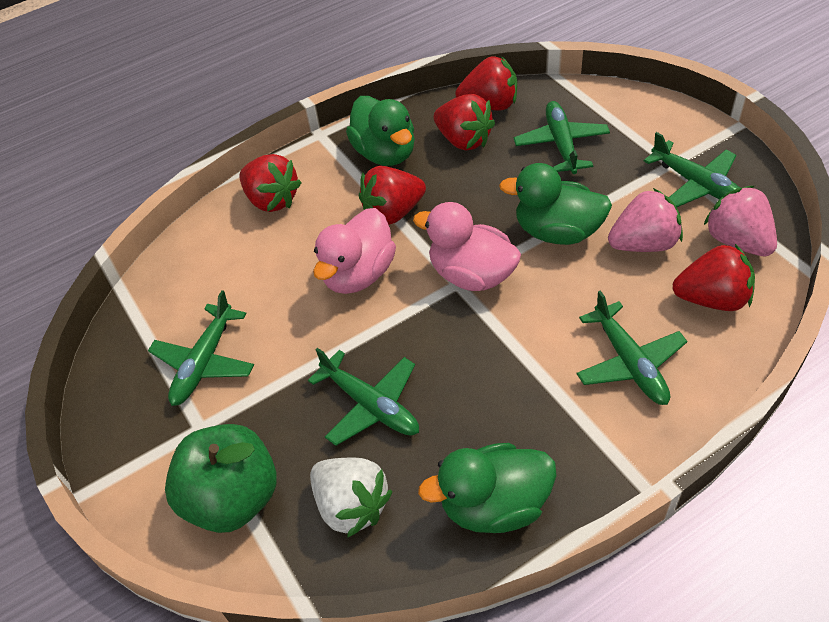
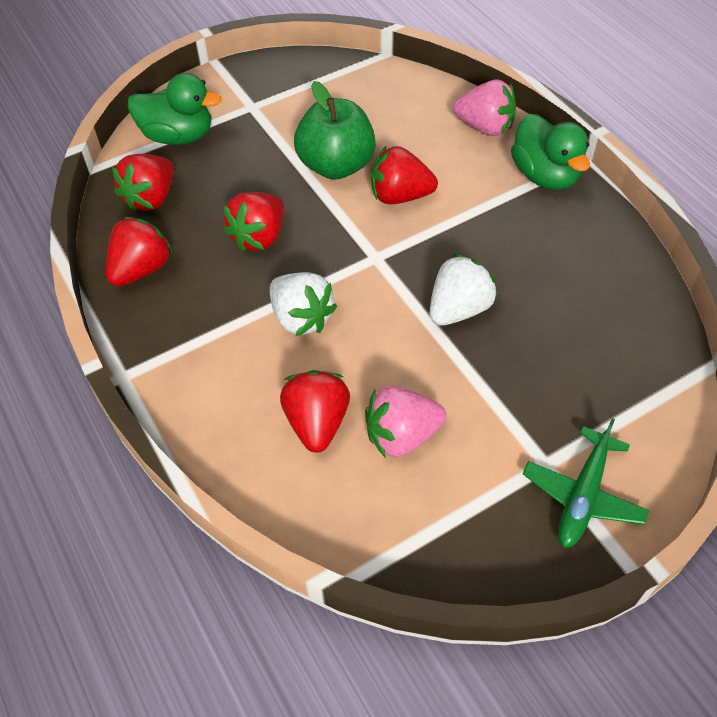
green duck: 3 -> 2
green plane: 5 -> 1
pink duck: 2 -> 0
white strawberry: 1 -> 2

